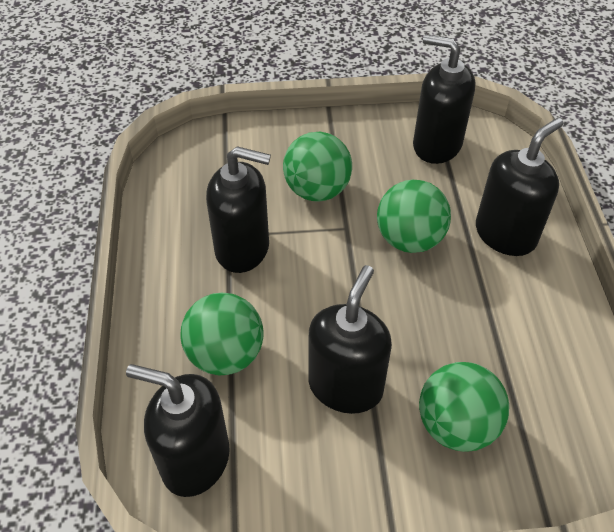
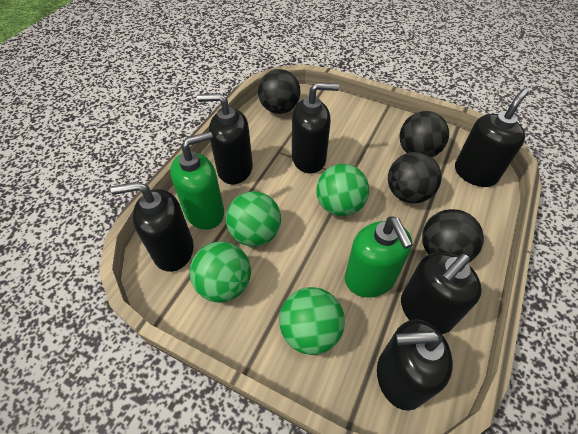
black ball: 0 -> 4
black soap dispenser: 5 -> 6
green soap dispenser: 0 -> 2

